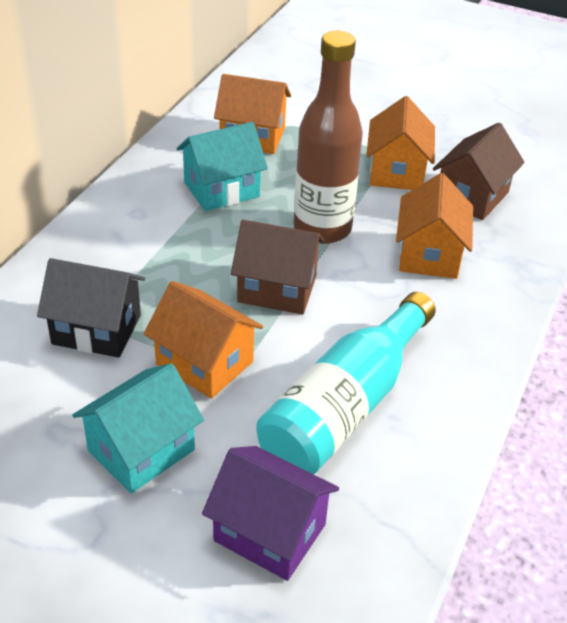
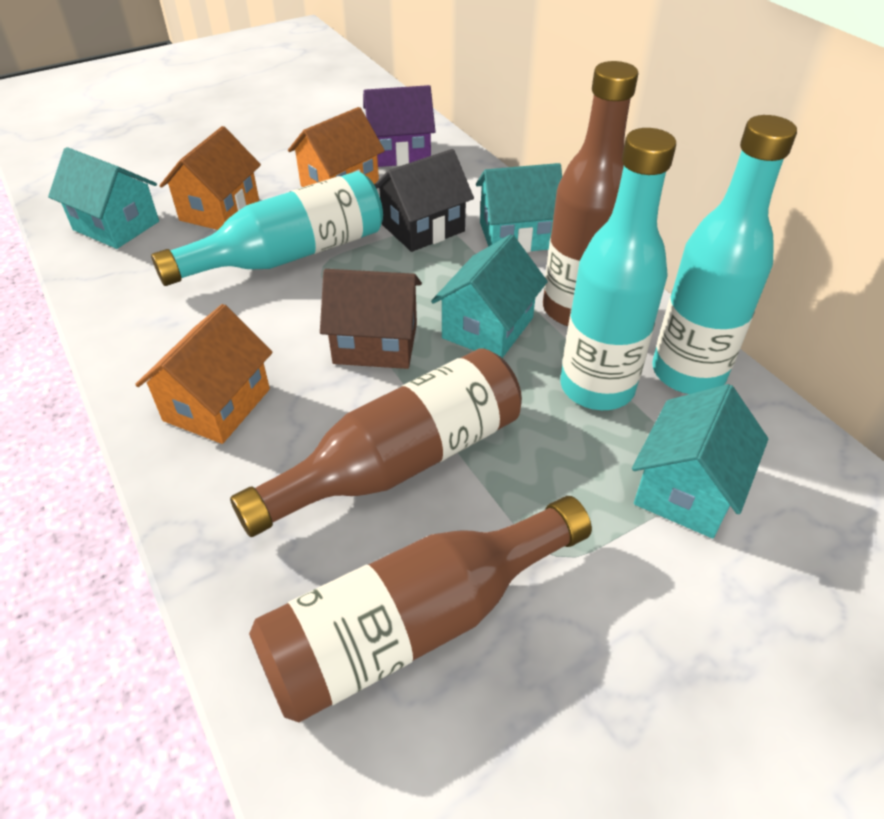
brown bottle: 1 -> 3
brown house: 2 -> 1
orange house: 4 -> 3
turquoise bottle: 1 -> 3
turquoise house: 2 -> 4

